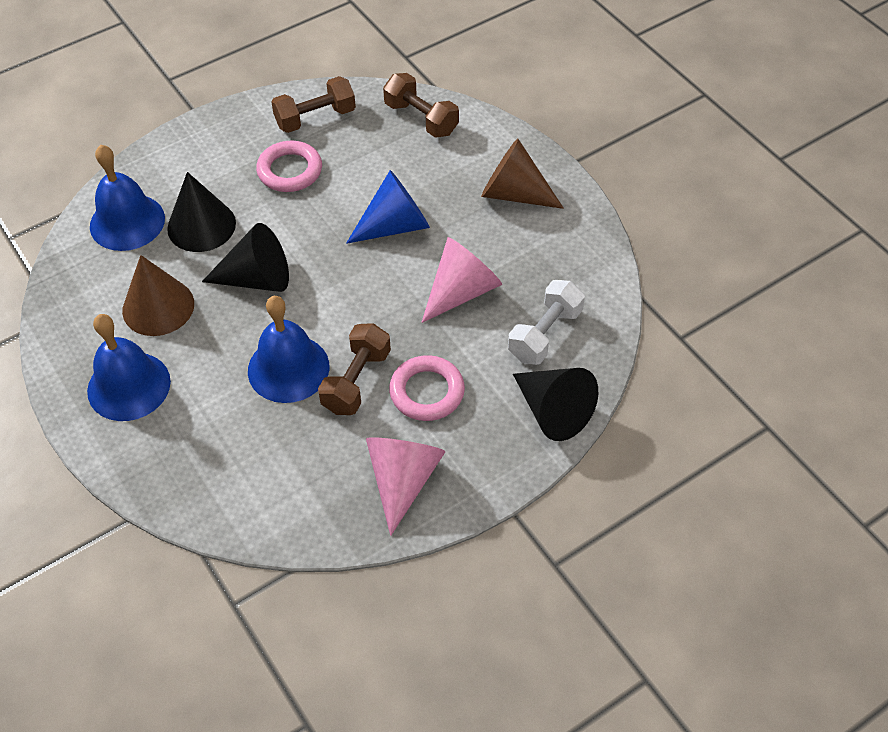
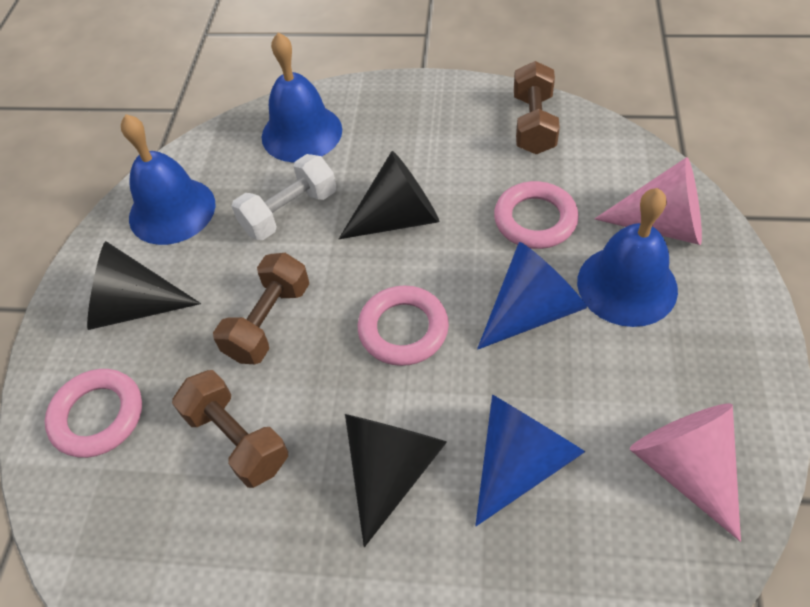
blue cone: 1 -> 2
brown cone: 2 -> 0
pink ring: 2 -> 3

